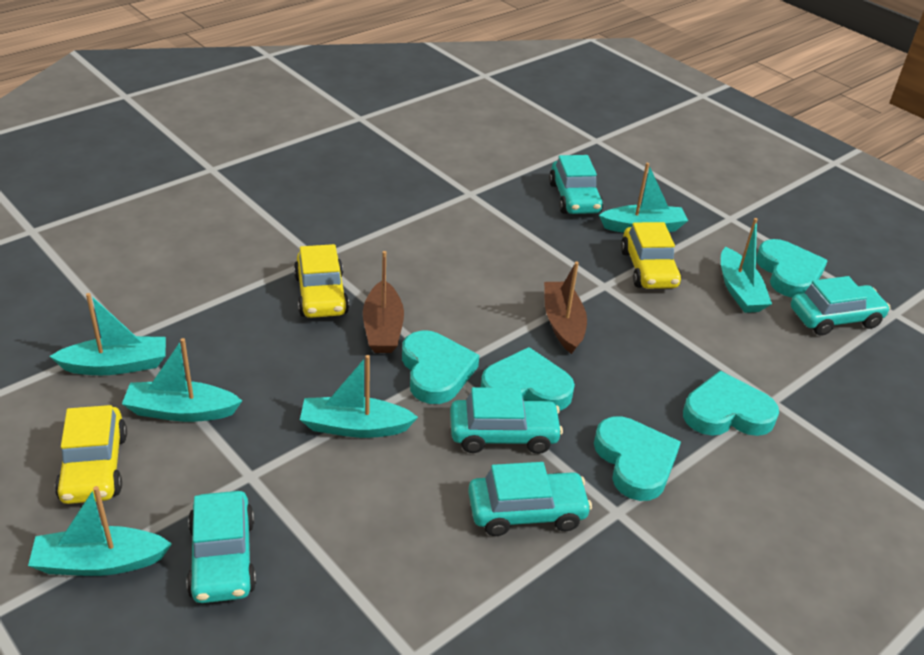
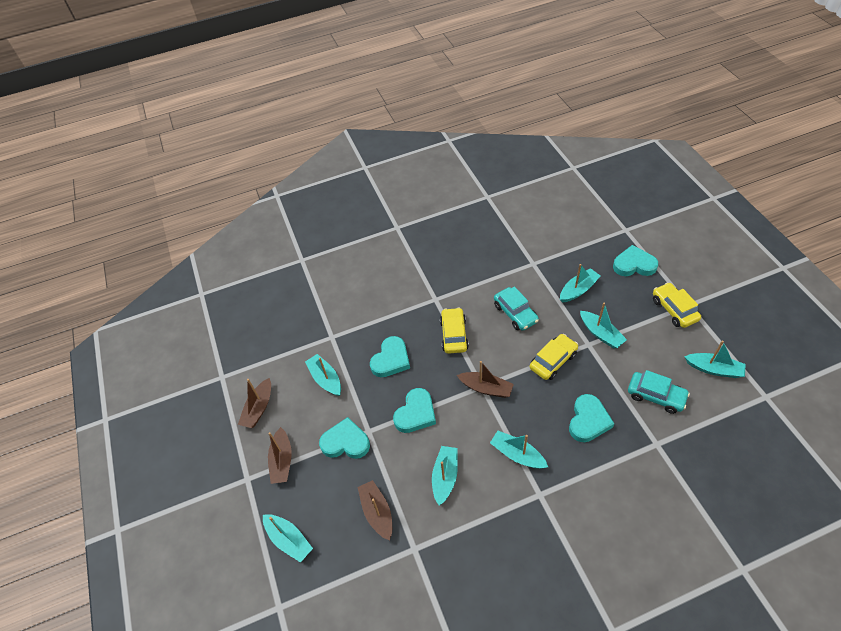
brown boat: 2 -> 4
turquoise boat: 6 -> 7
turquoise car: 5 -> 2

